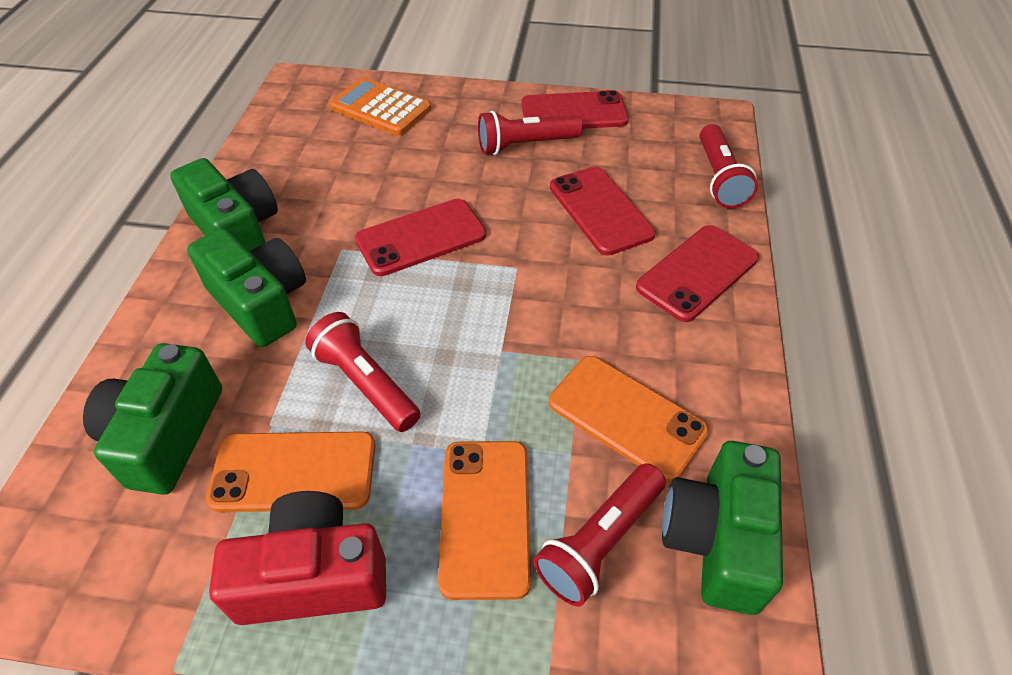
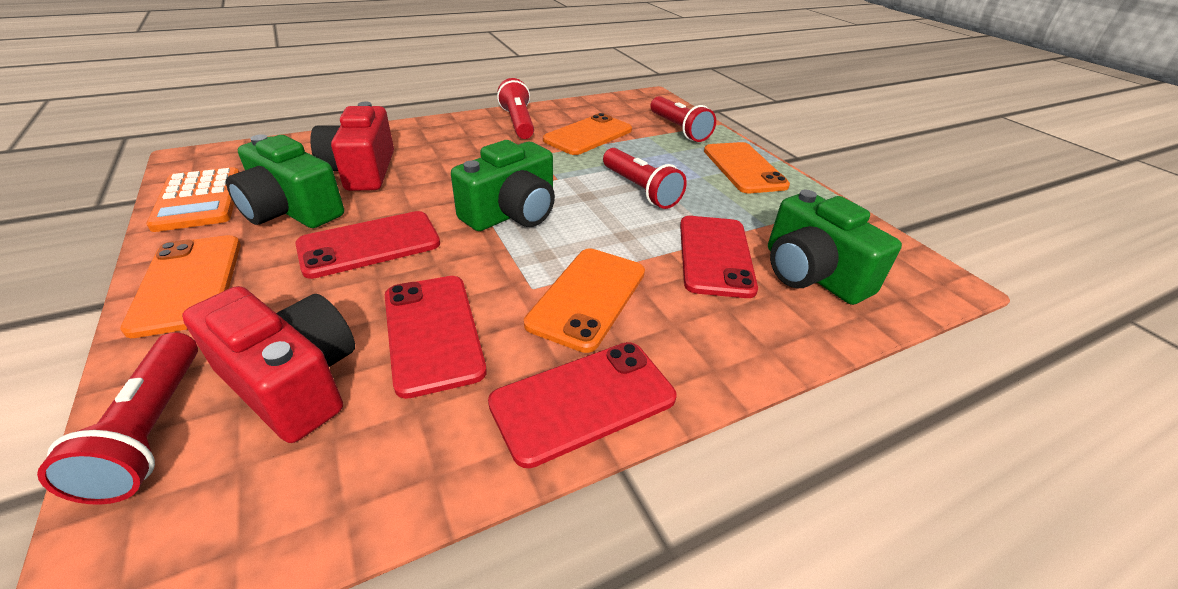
green camera: 4 -> 3
orange phone: 3 -> 4
red camera: 1 -> 2

